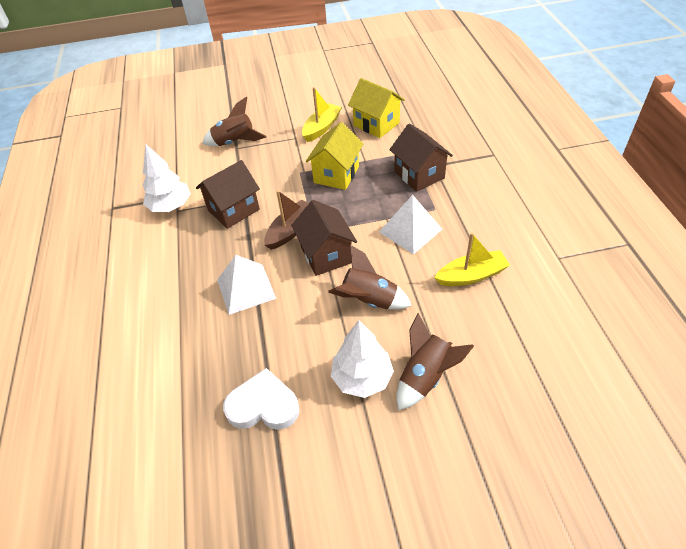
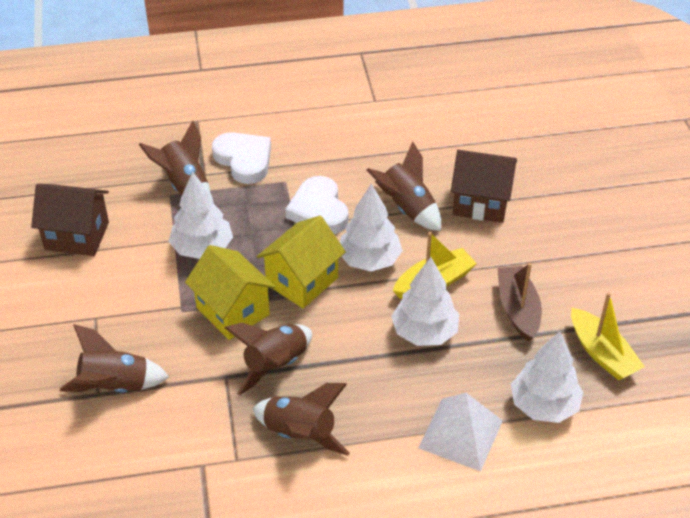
brown house: 3 -> 2
brown rocket: 3 -> 5
white heart: 1 -> 2
white pyramid: 2 -> 1
white tree: 2 -> 4

